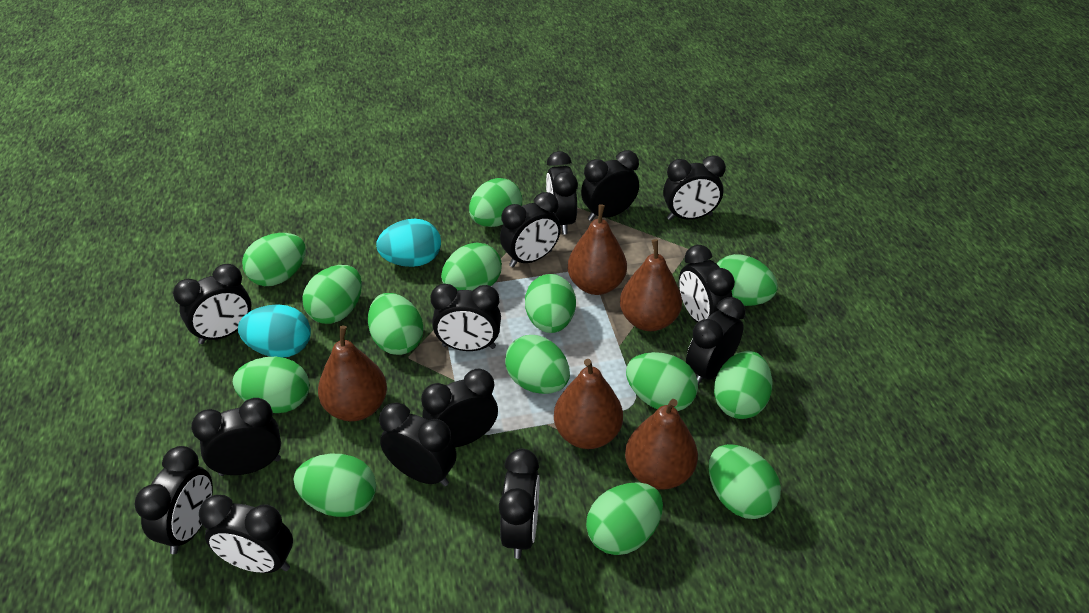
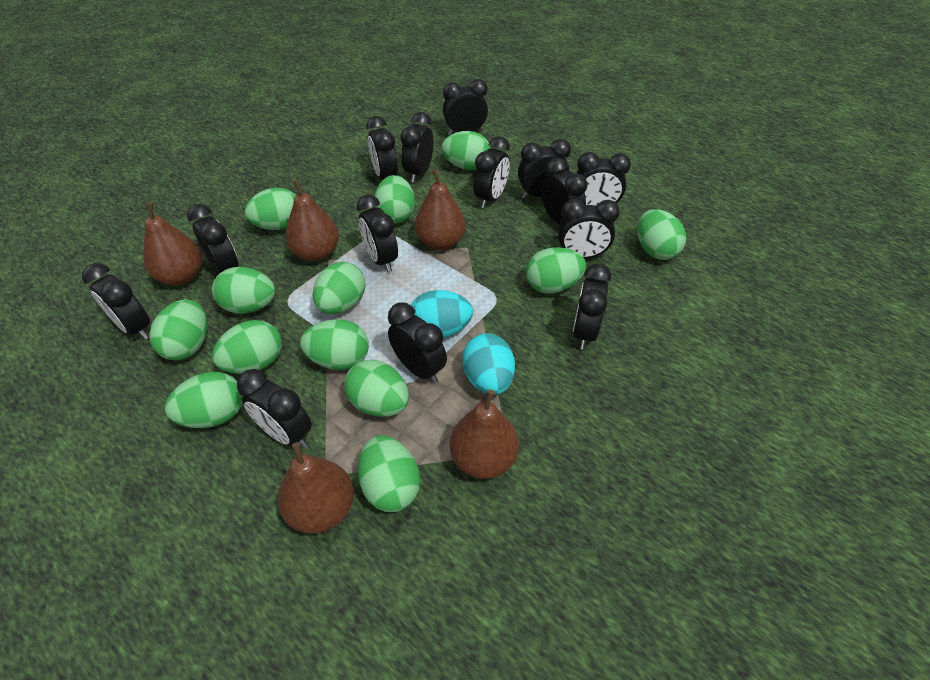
green egg: 14 -> 13

